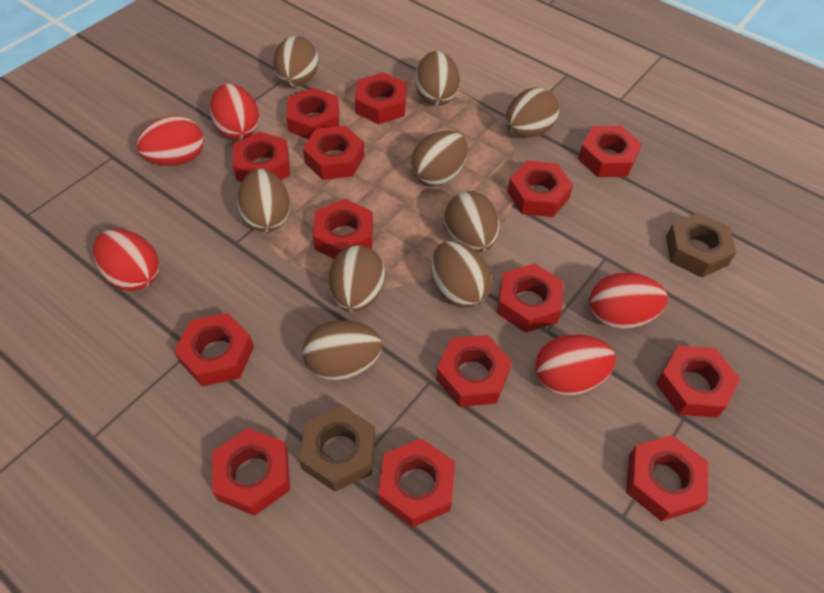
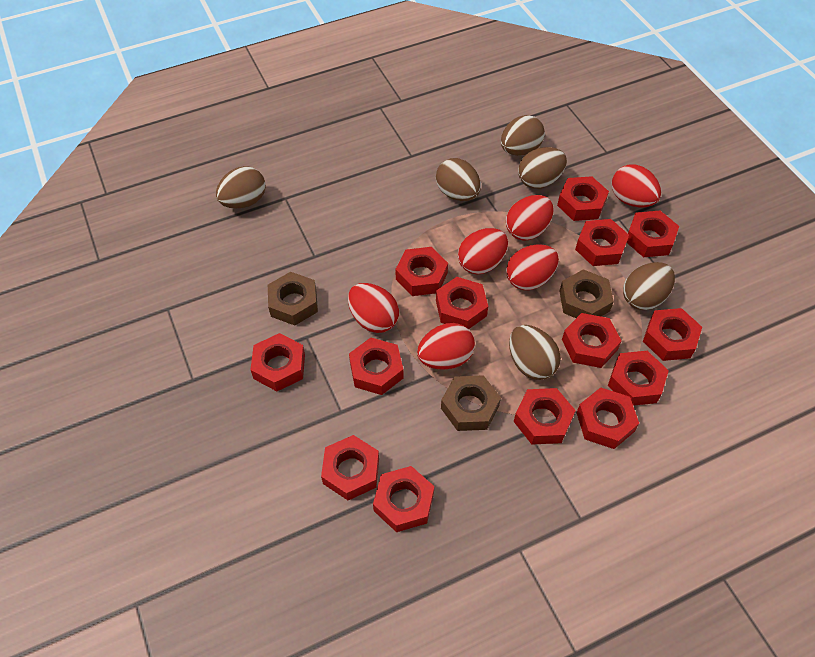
brown egg: 9 -> 6
brown nut: 2 -> 3
red egg: 5 -> 6

